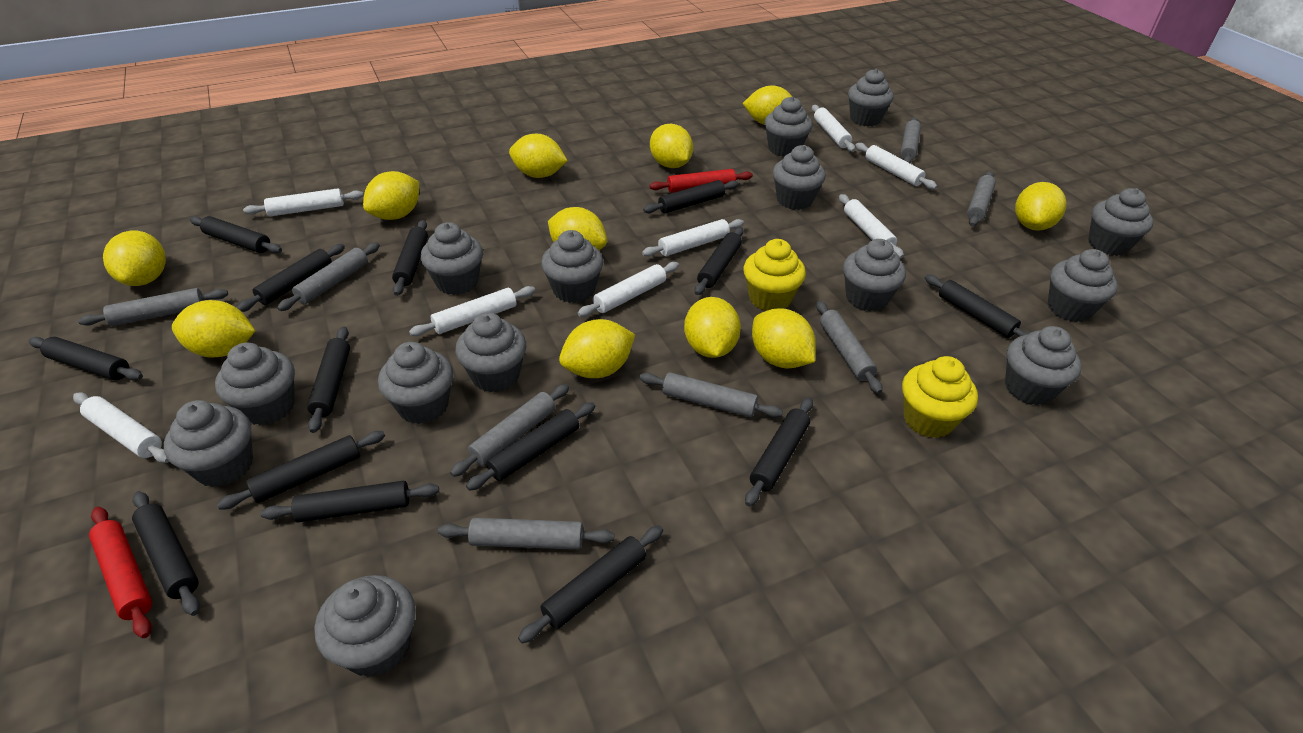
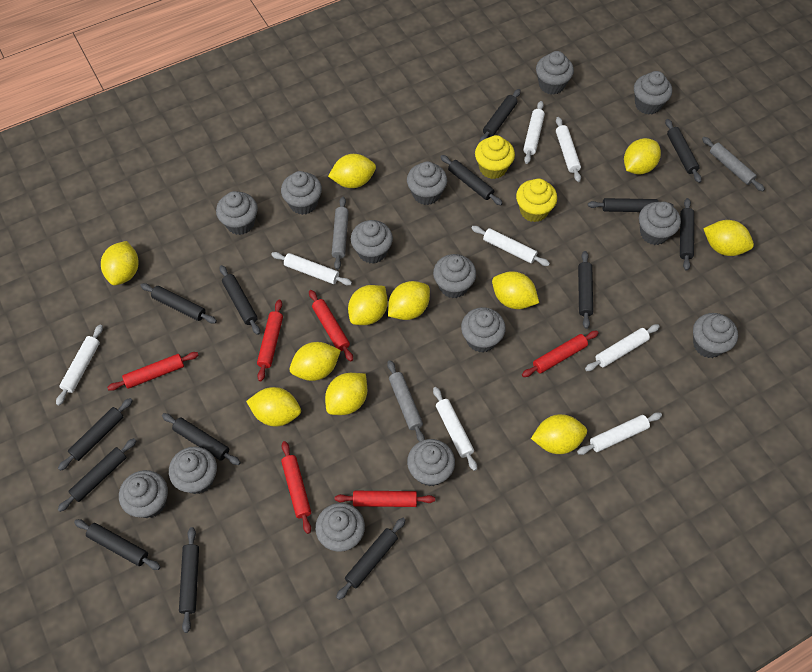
grey rolling pin: 8 -> 3
red rolling pin: 2 -> 6

